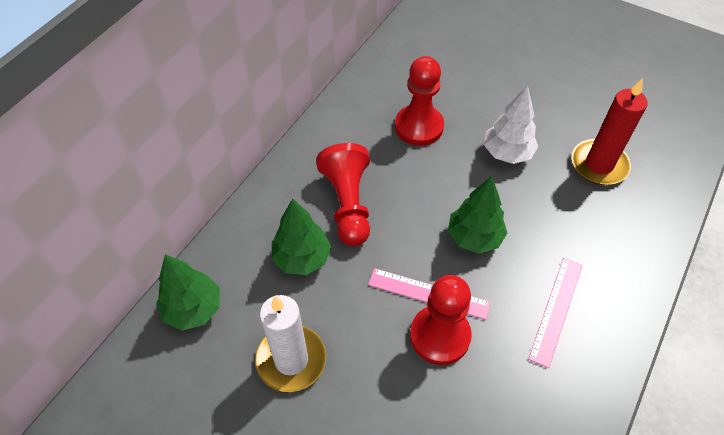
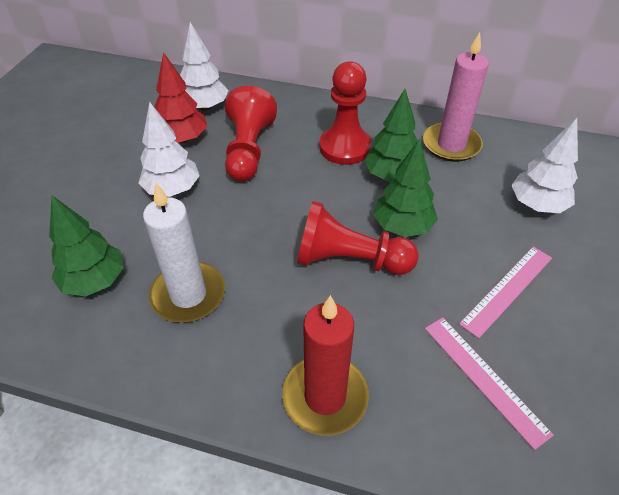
pink candle: 0 -> 1
red tree: 0 -> 1
white tree: 1 -> 3

